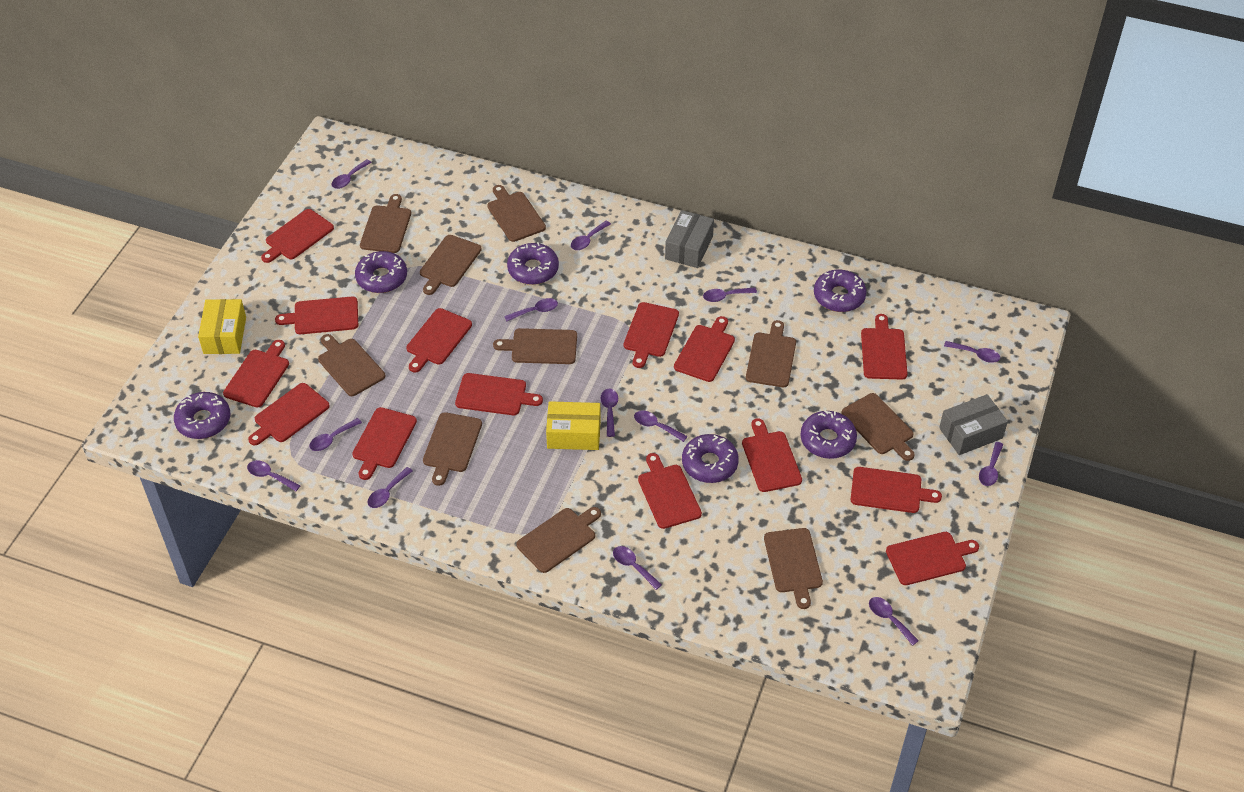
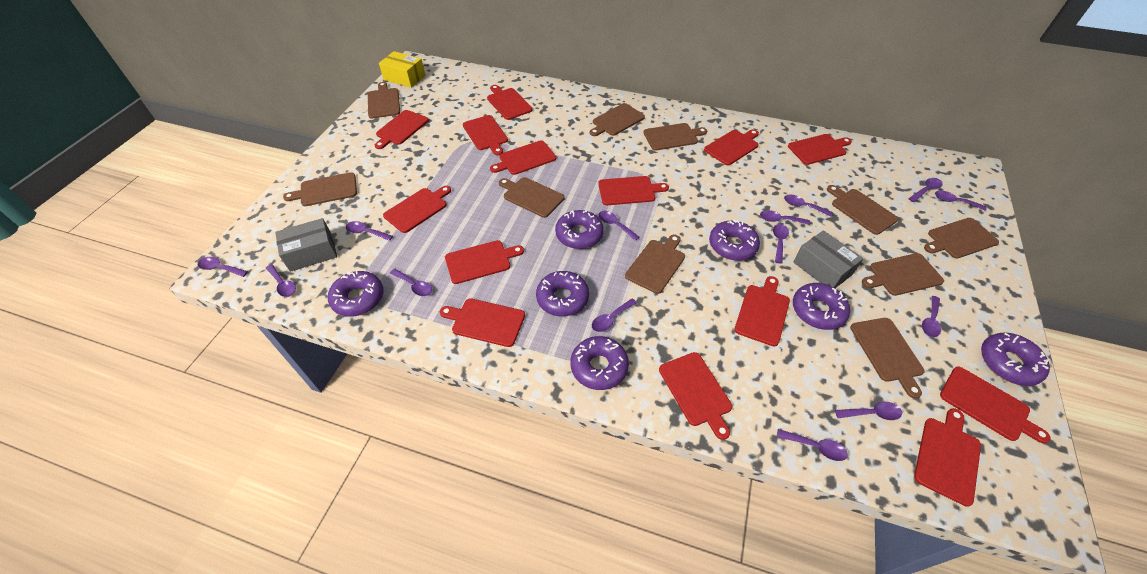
purple donut: 6 -> 7
purple spoon: 13 -> 14
yellow box: 2 -> 1

